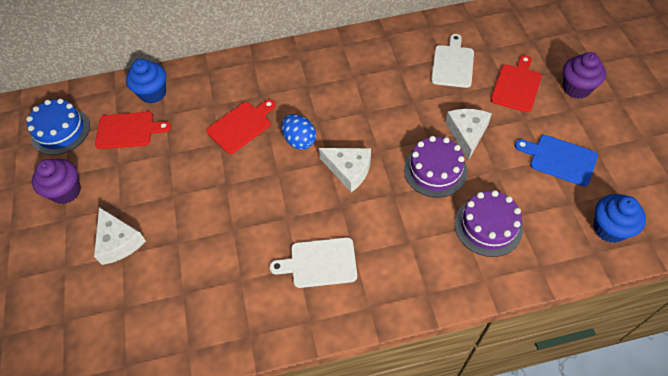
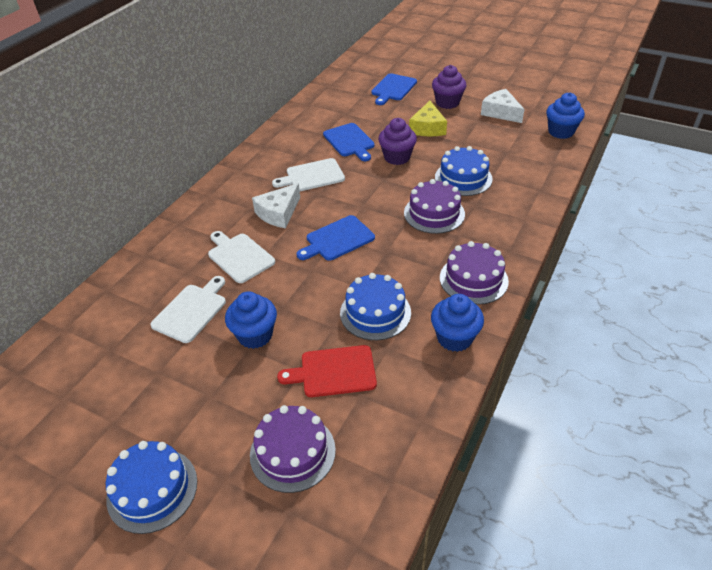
blue cake: 1 -> 3
blue cupcake: 2 -> 3
blue cutting board: 1 -> 3
blue egg: 1 -> 0
purple cake: 2 -> 3
red cutting board: 3 -> 1
white cheese: 3 -> 2
white cutting board: 2 -> 3
yellow cheese: 0 -> 1

